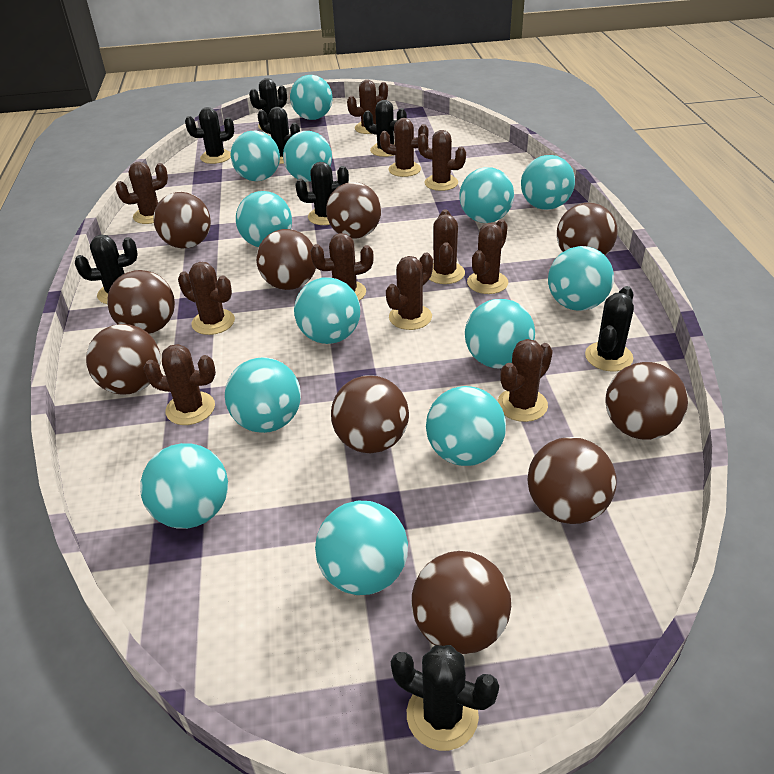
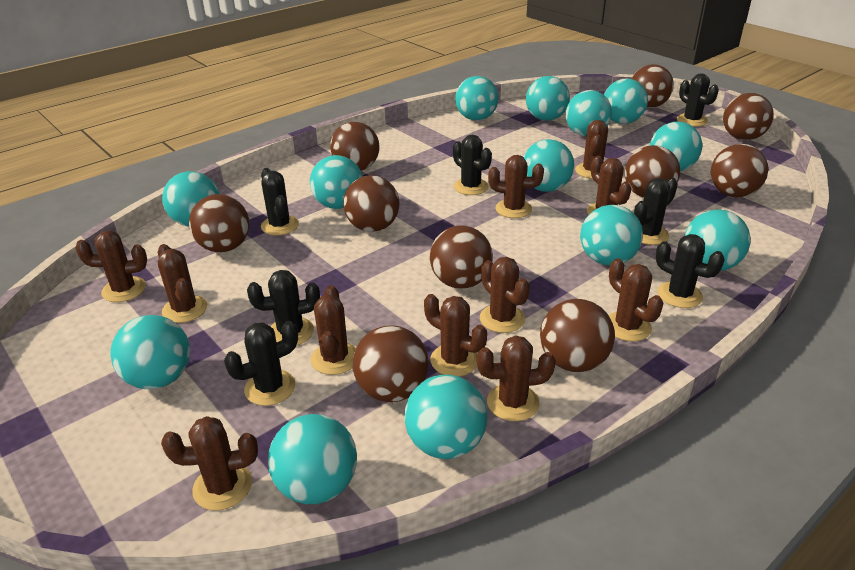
black cactus: 8 -> 7

